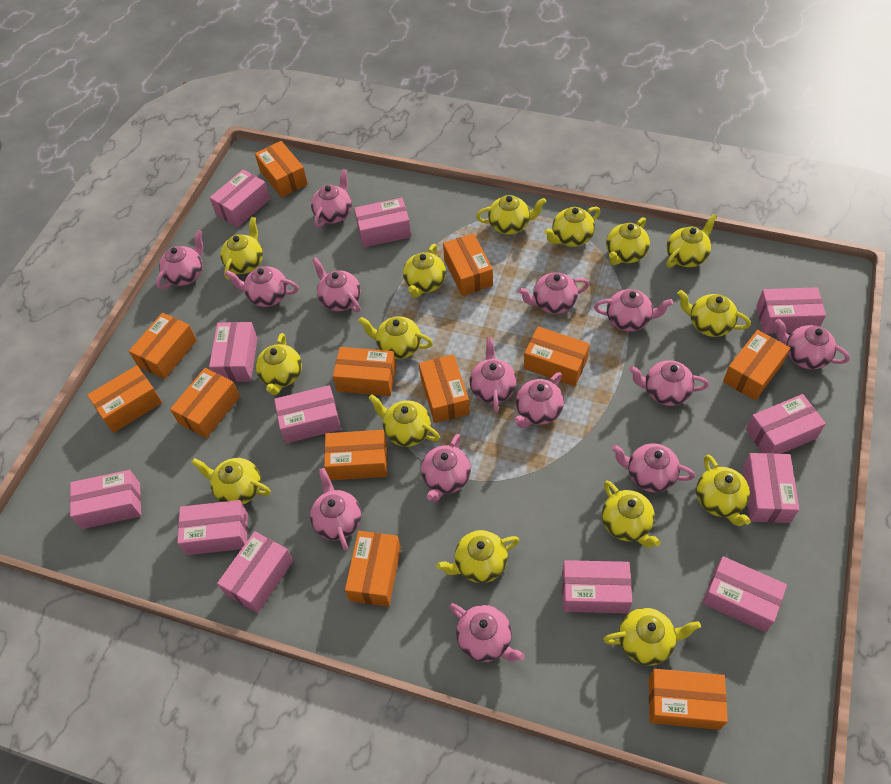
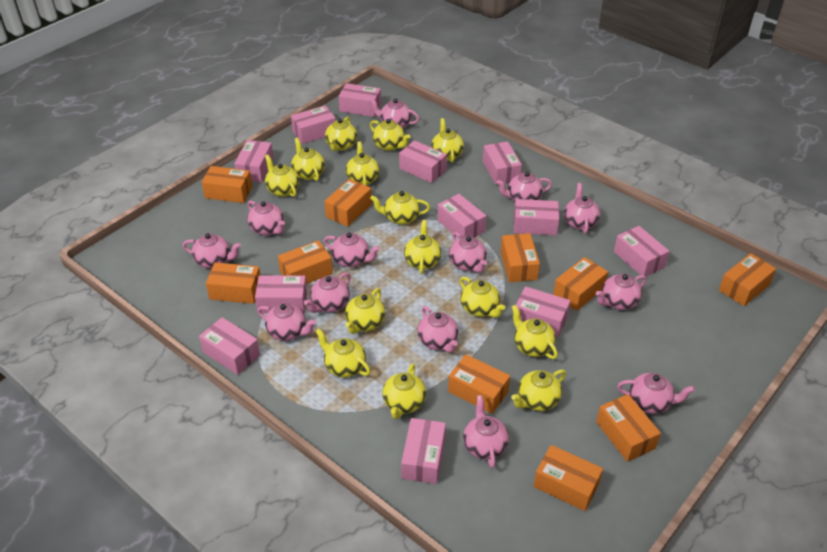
orange box: 12 -> 10
pink teapot: 14 -> 13
yellow teapot: 15 -> 14

